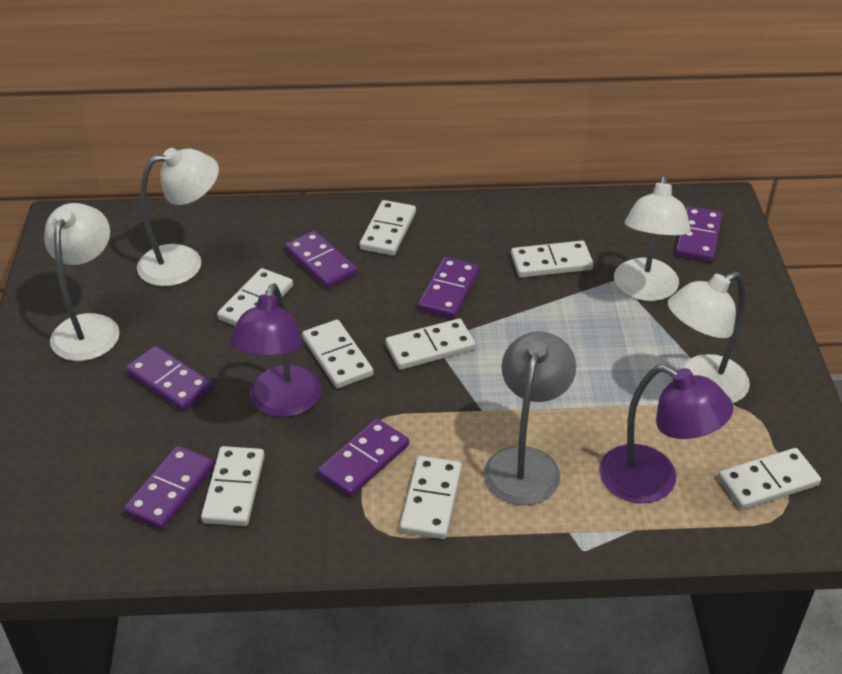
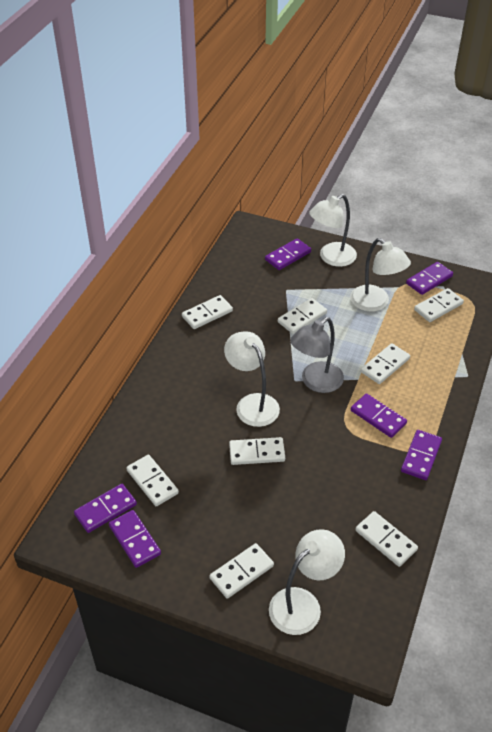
purple lamp: 2 -> 0

